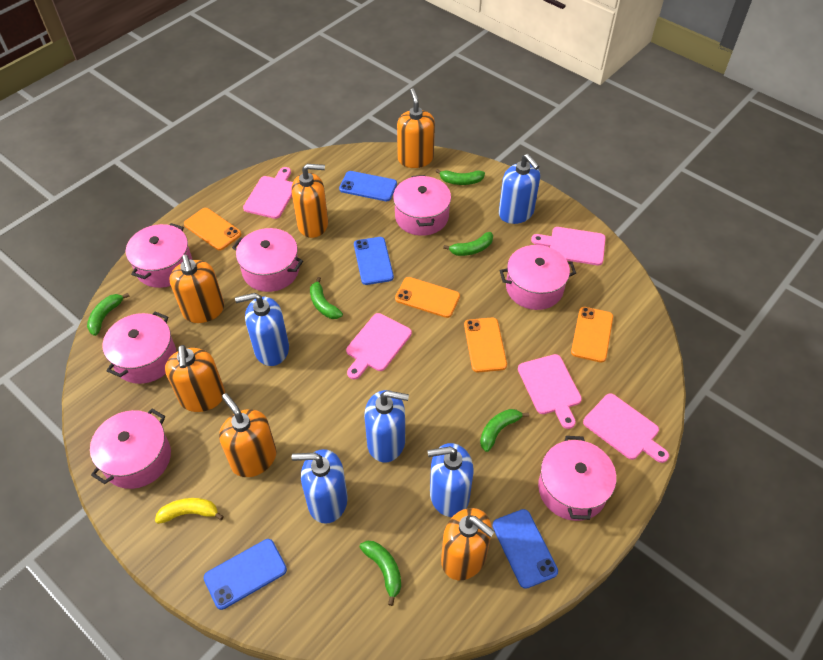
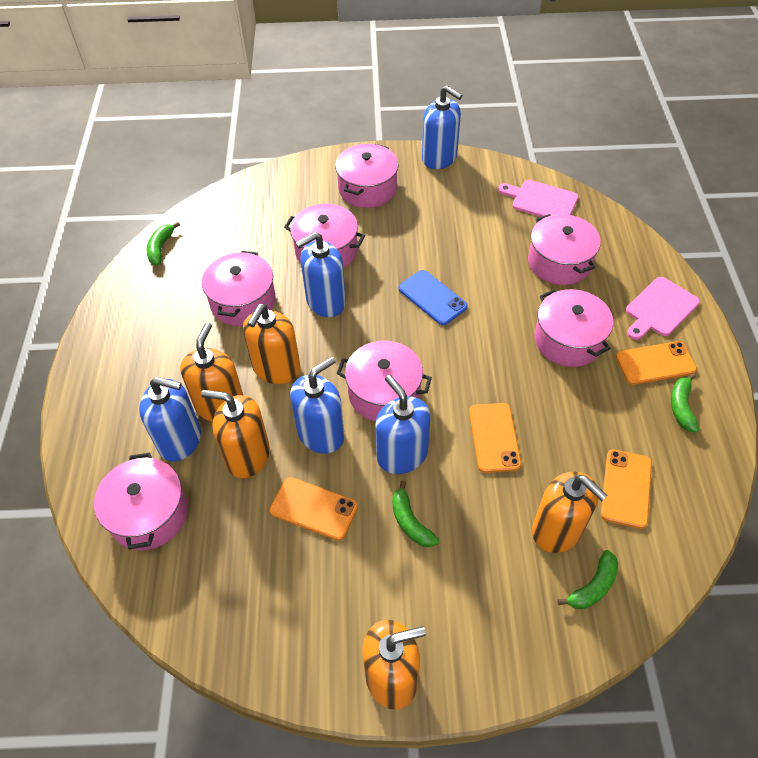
blue phone: 4 -> 1
green banana: 6 -> 4
orange soap dispenser: 6 -> 5
pink cutting board: 5 -> 2
yellow banana: 1 -> 0

